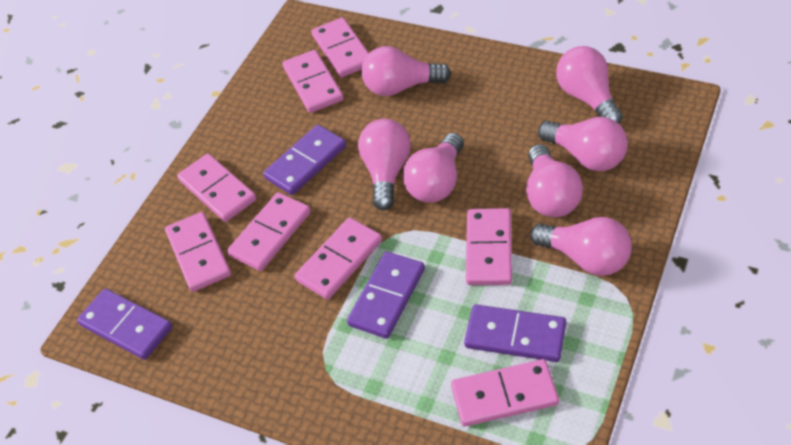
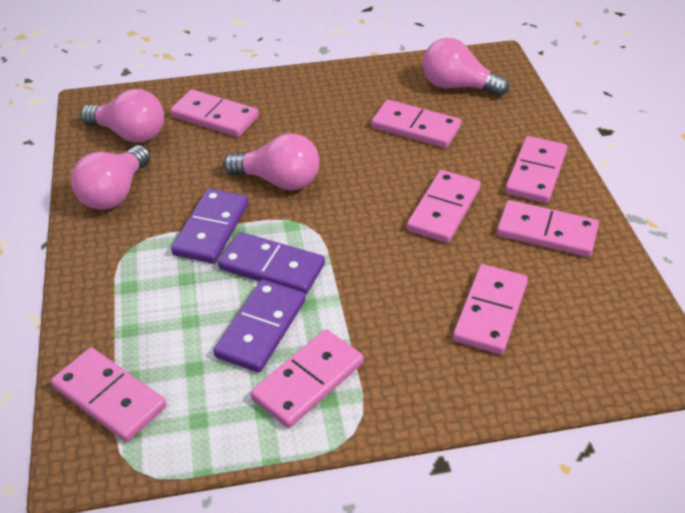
pink light bulb: 7 -> 4
purple domino: 4 -> 3

